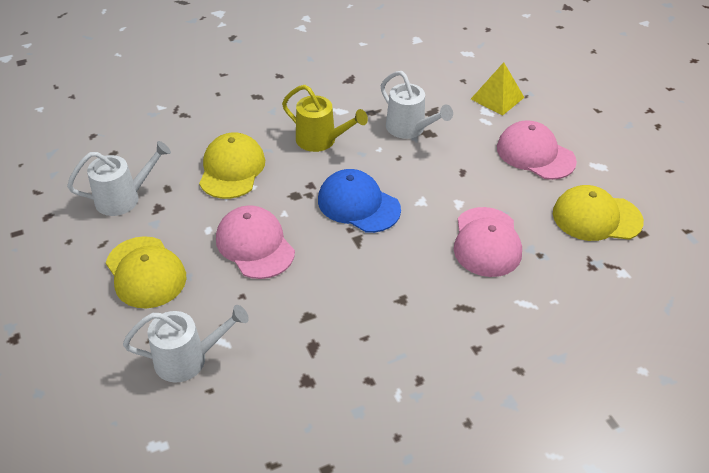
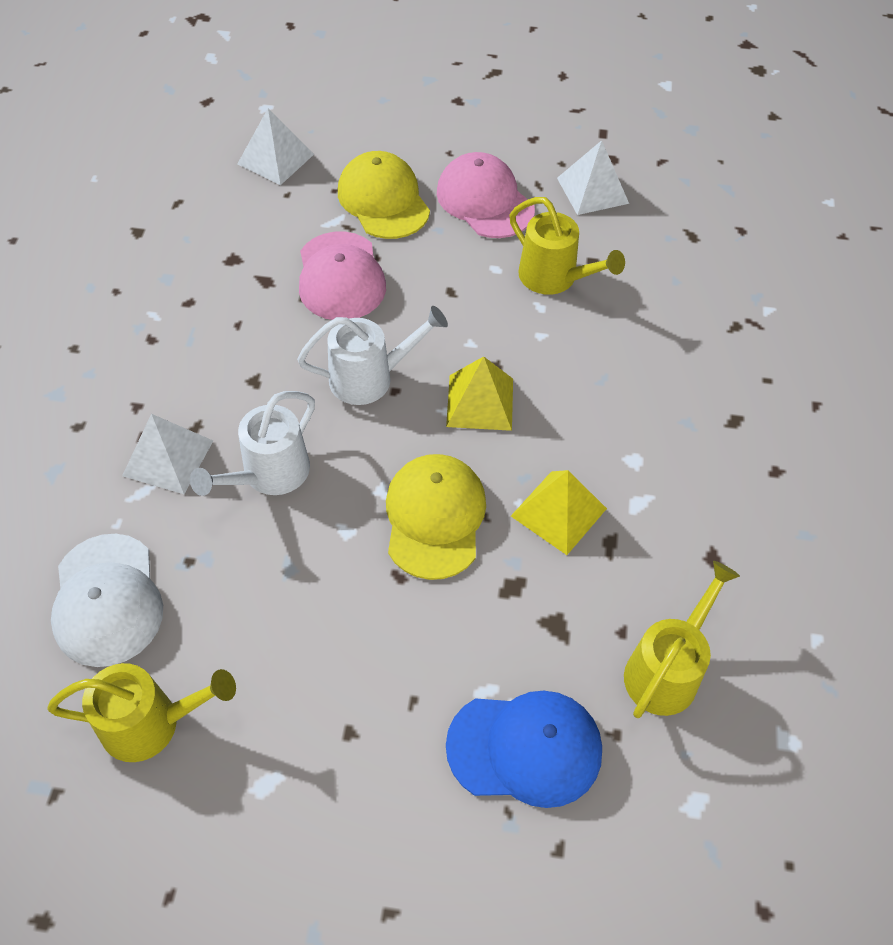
pink cap: 3 -> 2
white cap: 0 -> 1
white pyramid: 0 -> 3
white watering can: 3 -> 2
yellow cap: 3 -> 2
yellow pyramid: 1 -> 2
yellow watering can: 1 -> 3

